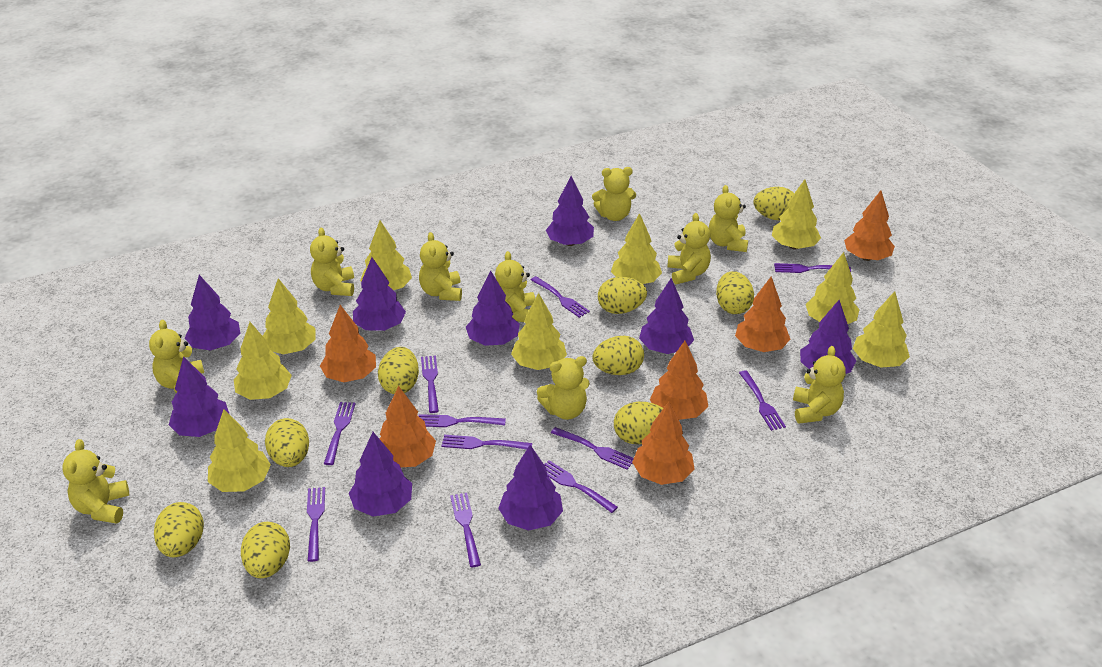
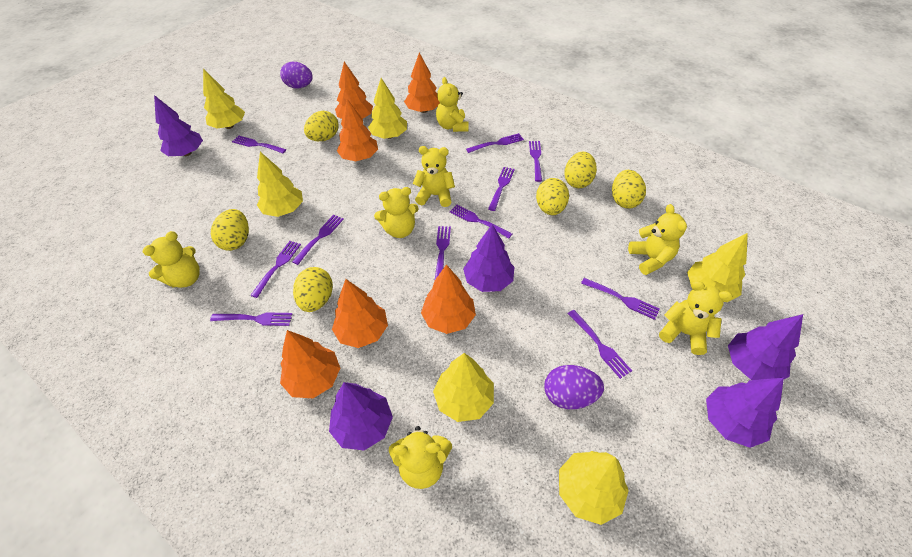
purple egg: 0 -> 2
purple tree: 9 -> 5
yellow egg: 9 -> 6
yellow teddy bear: 10 -> 7
yellow tree: 9 -> 6

